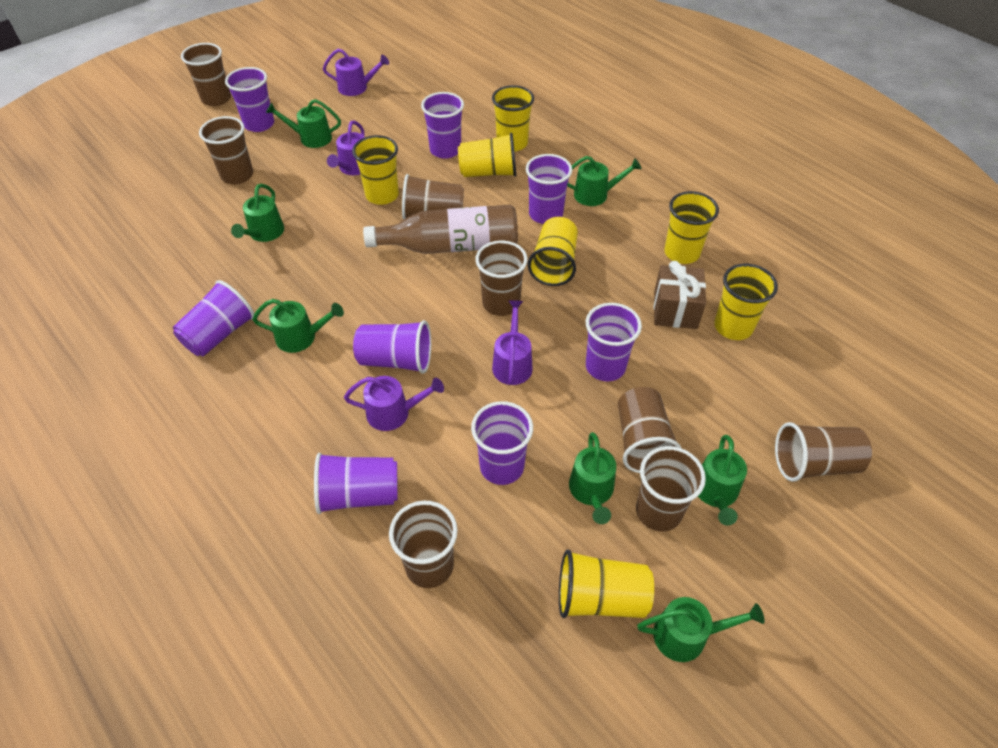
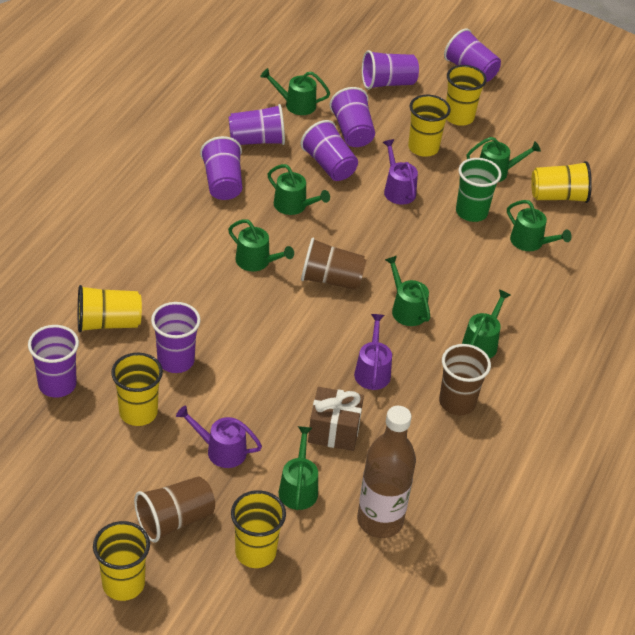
brown cup: 8 -> 3
green cup: 0 -> 1
green watering can: 7 -> 8
purple watering can: 4 -> 3

